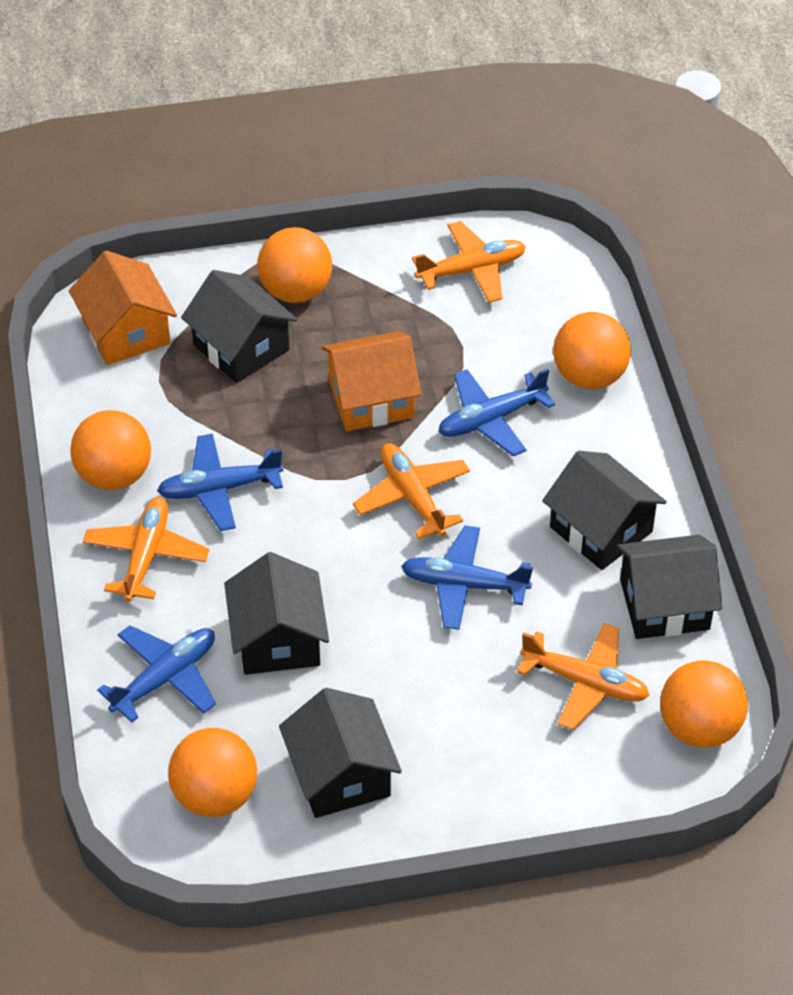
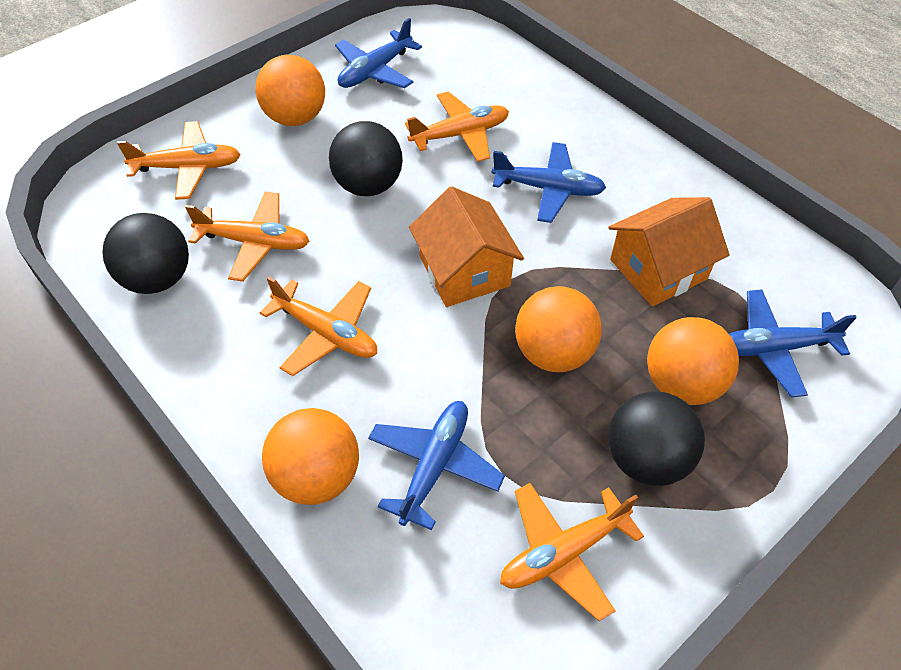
black ball: 0 -> 3
black house: 5 -> 0
orange ball: 5 -> 4
orange plane: 4 -> 5

